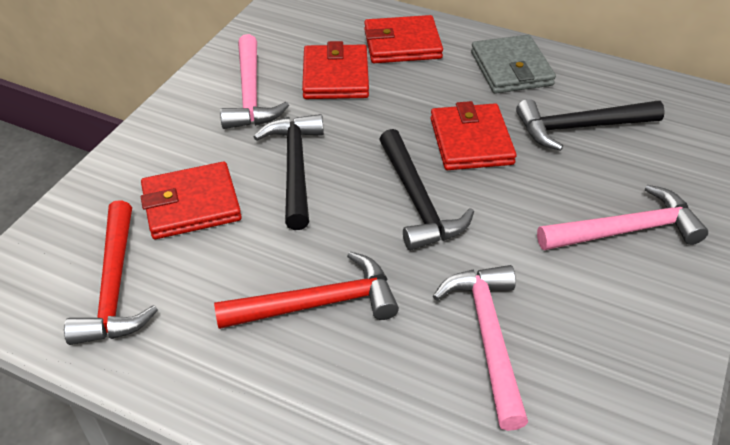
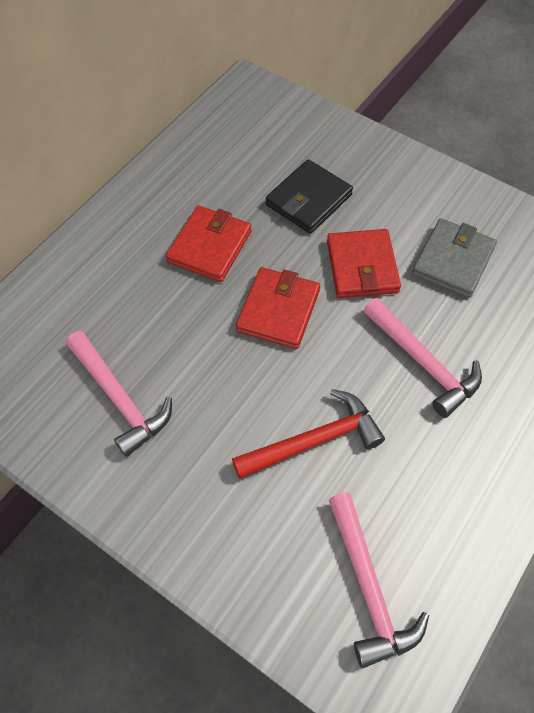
black hammer: 3 -> 0
black wallet: 0 -> 1
red hammer: 2 -> 1
red wallet: 4 -> 3

